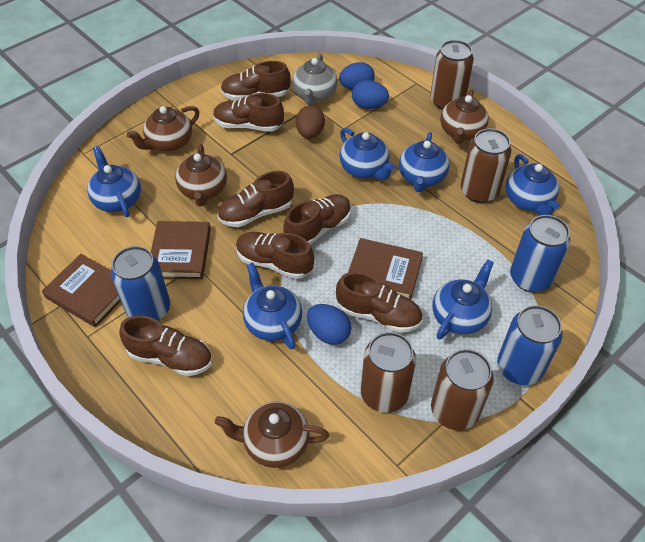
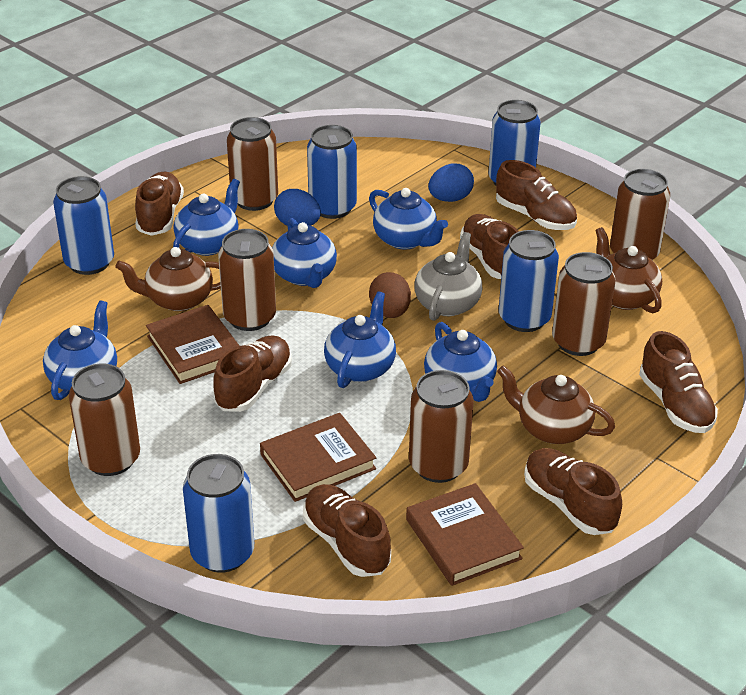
blue can: 3 -> 5
blue egg: 3 -> 2
brown can: 4 -> 6
brown teapot: 4 -> 3

